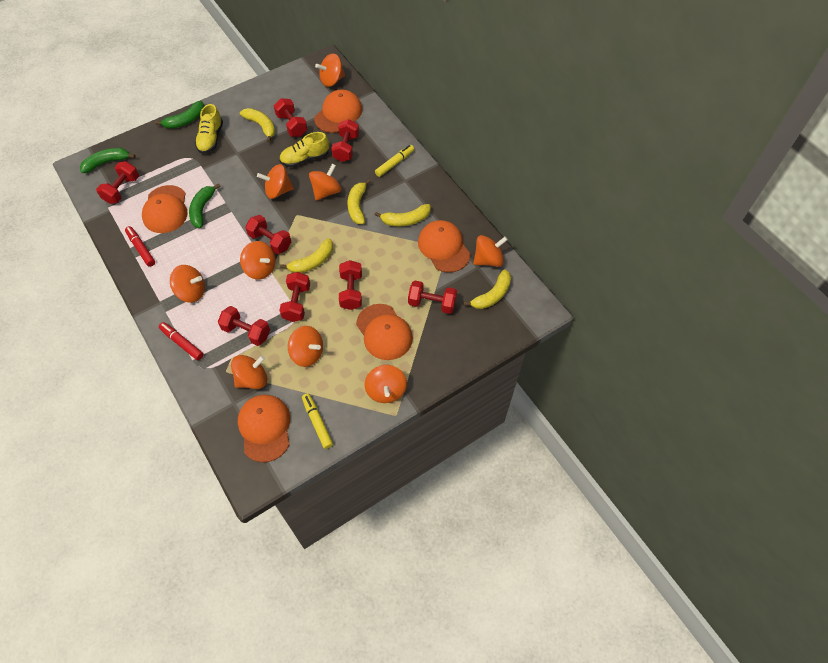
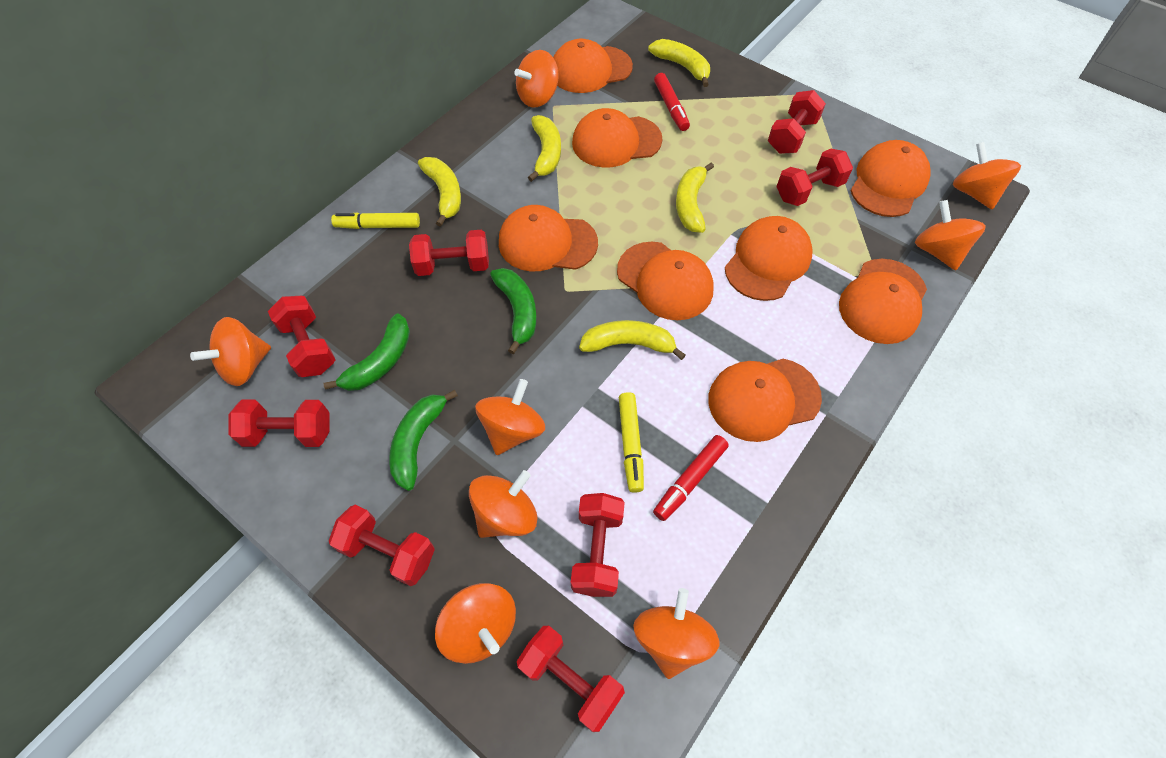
orange cap: 5 -> 8
orange spinning top: 9 -> 8
yellow shoe: 2 -> 0

